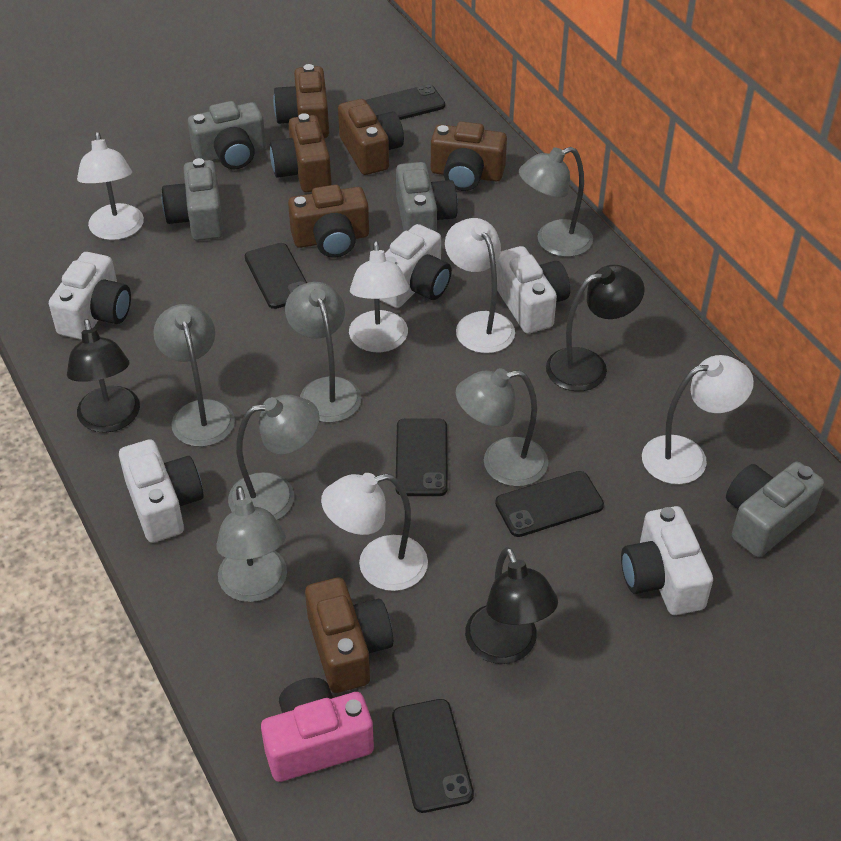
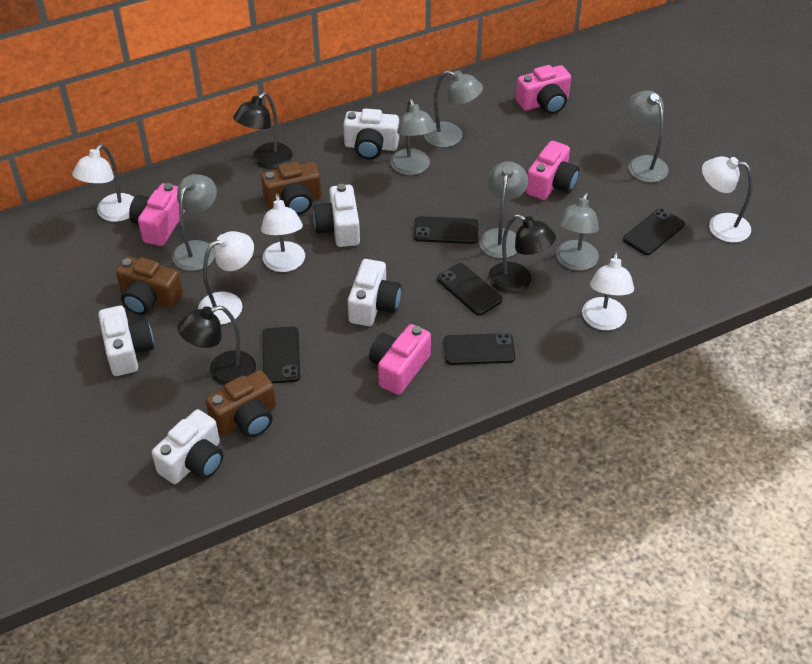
brown camera: 6 -> 3
grey camera: 4 -> 0
pink camera: 1 -> 4

